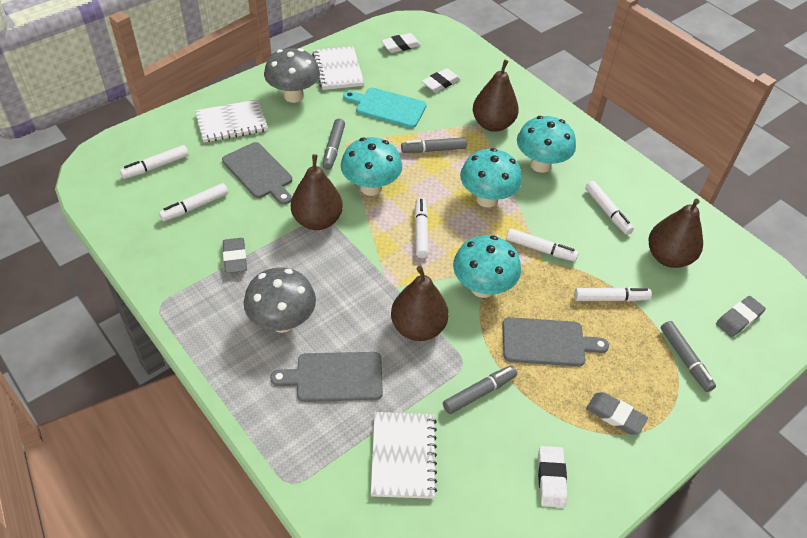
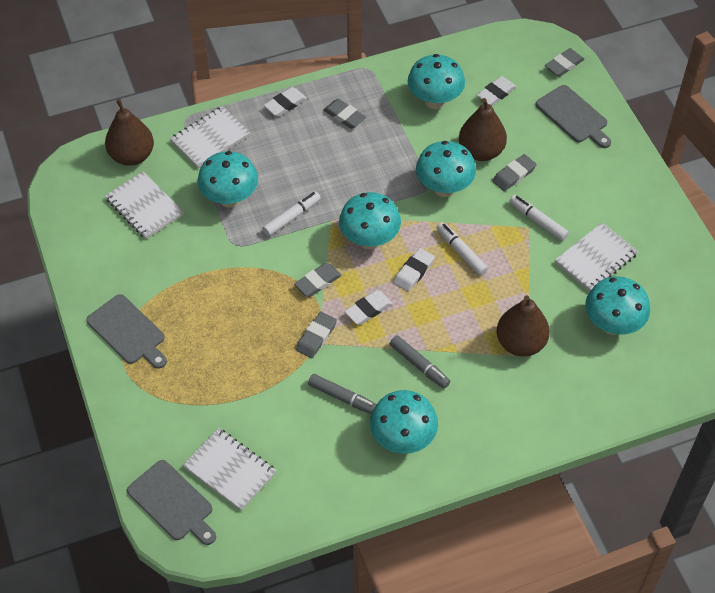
brown pear: 4 -> 3
grey eraser: 3 -> 5
grey marker: 4 -> 2
grey mushroom: 2 -> 0
turquoise cutting board: 1 -> 0
turquoise mushroom: 4 -> 6
white eraser: 3 -> 4
white marker: 6 -> 3
white notebook: 3 -> 4

